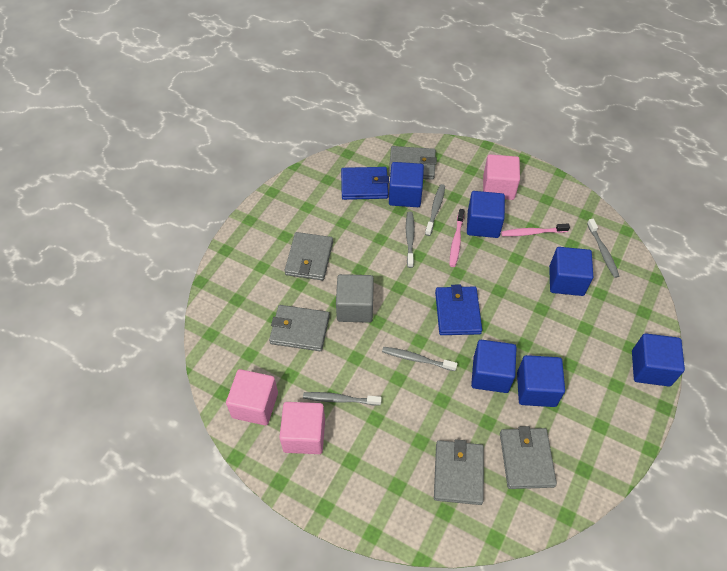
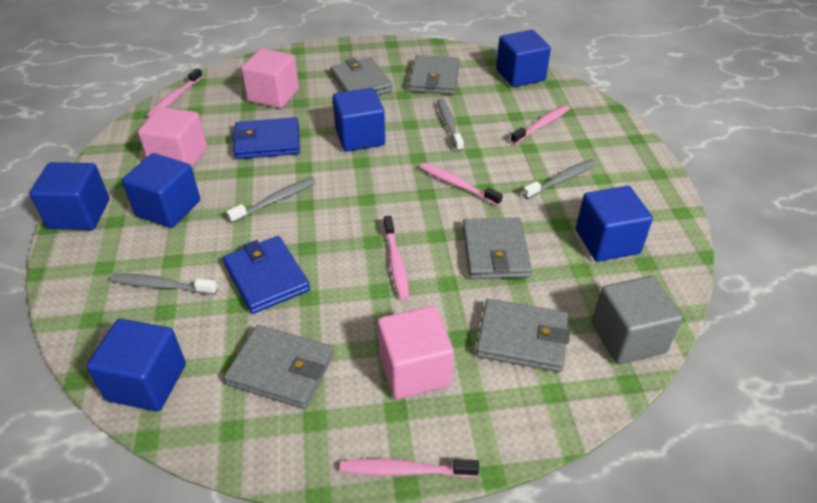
grey toothbrush: 5 -> 4
pink toothbrush: 2 -> 5

